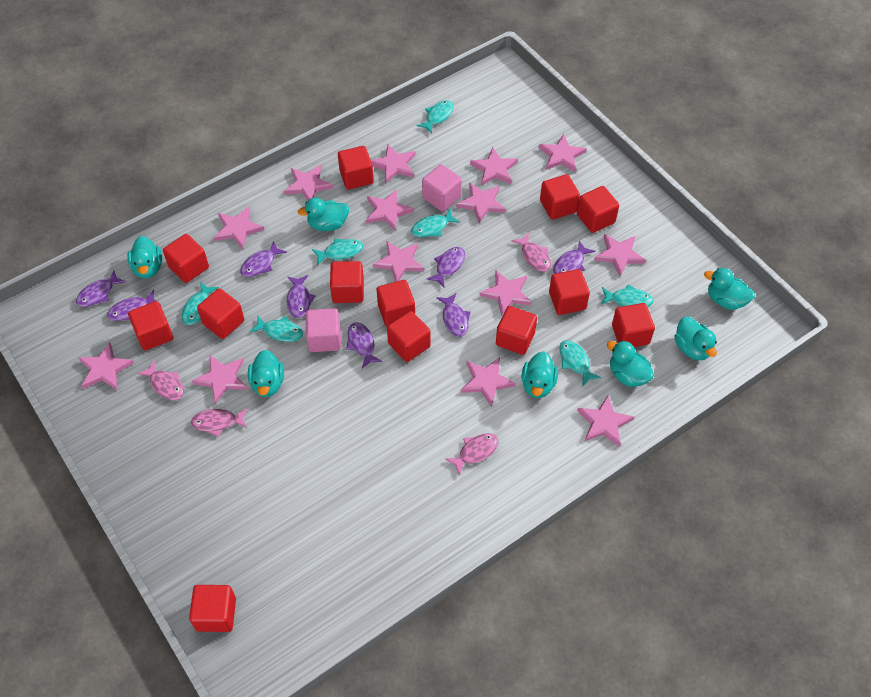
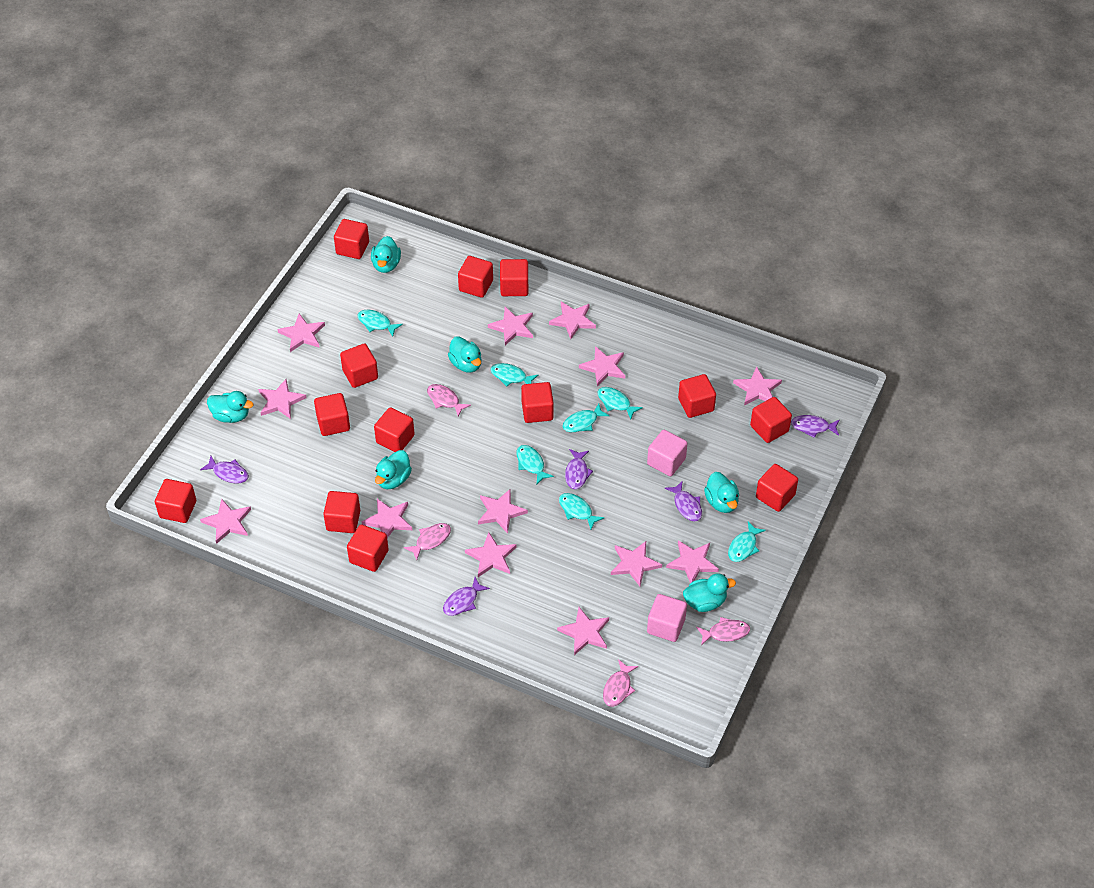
pink star: 14 -> 13
purple fish: 8 -> 5
turquoise duck: 7 -> 6

